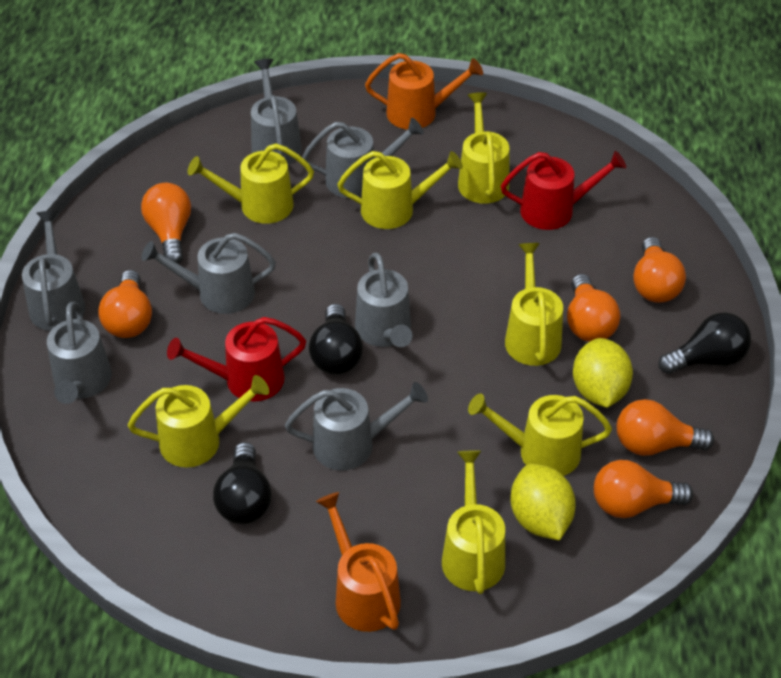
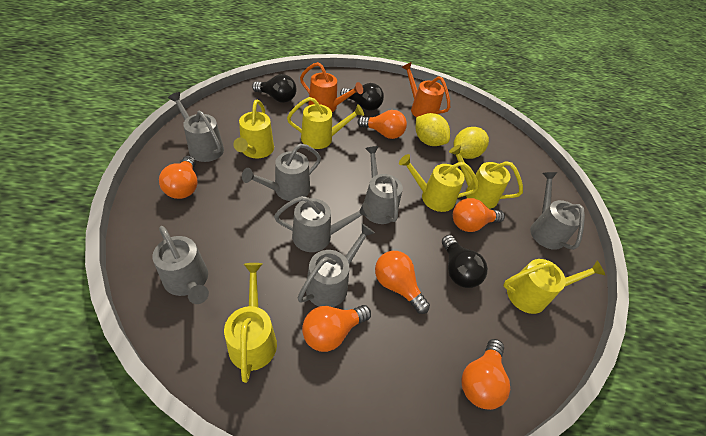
red watering can: 2 -> 0
yellow watering can: 7 -> 6

